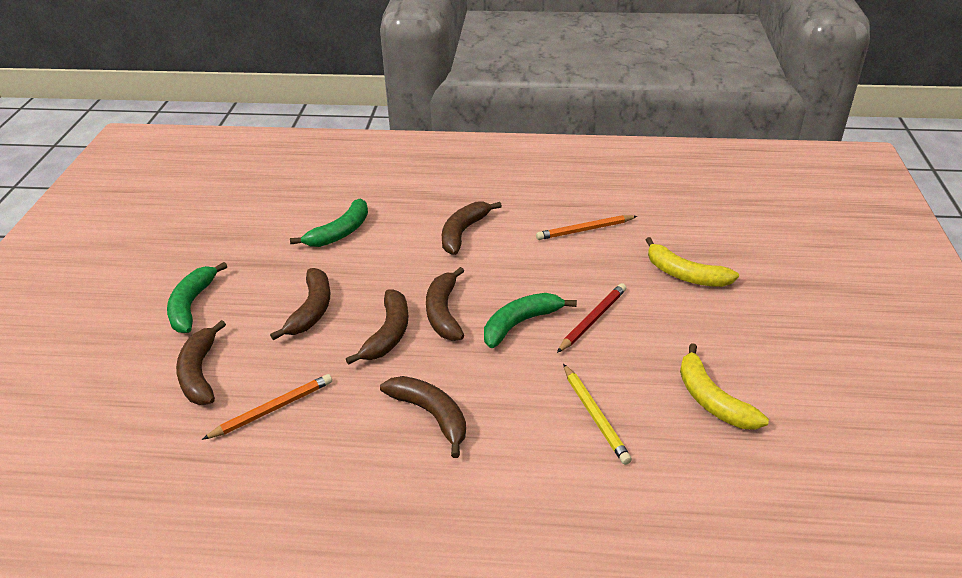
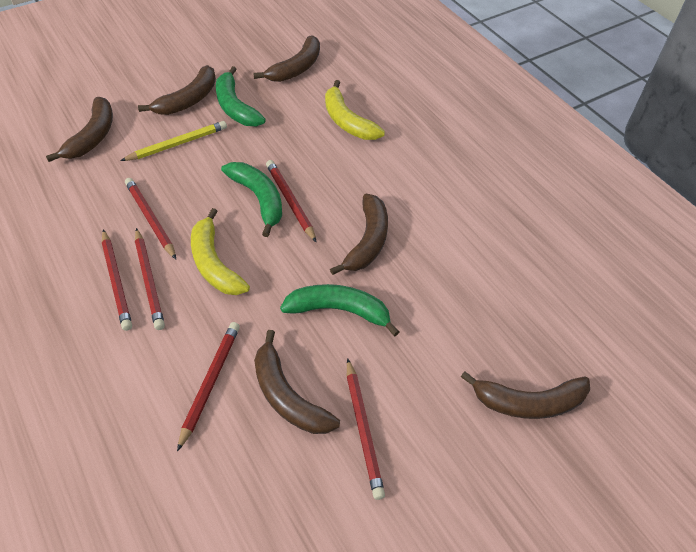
orange pencil: 2 -> 0
red pencil: 1 -> 6

